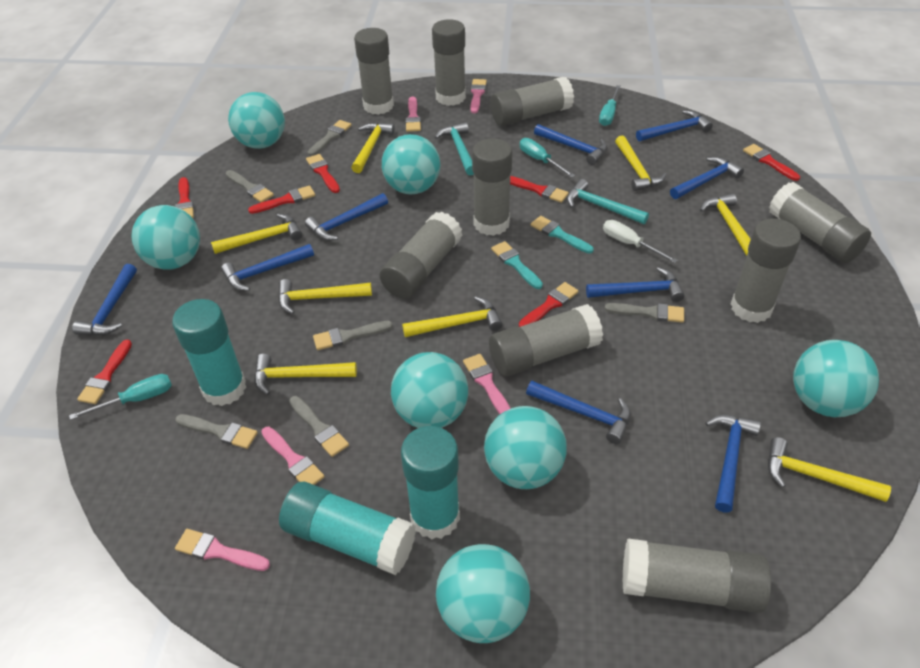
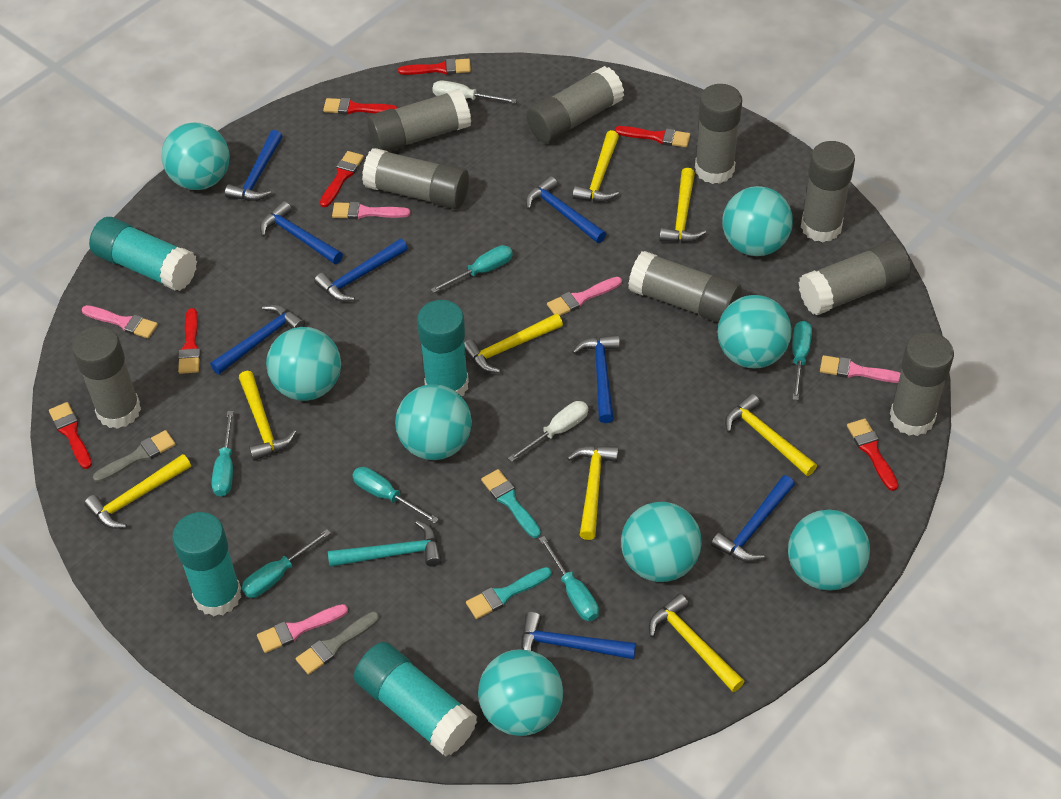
blue hammer: 9 -> 8
grey brush: 6 -> 2
turquoise ball: 7 -> 8
turquoise glue stick: 3 -> 4
turquoise hammer: 2 -> 1
turquoise screwdriver: 3 -> 6
white screwdriver: 1 -> 2

